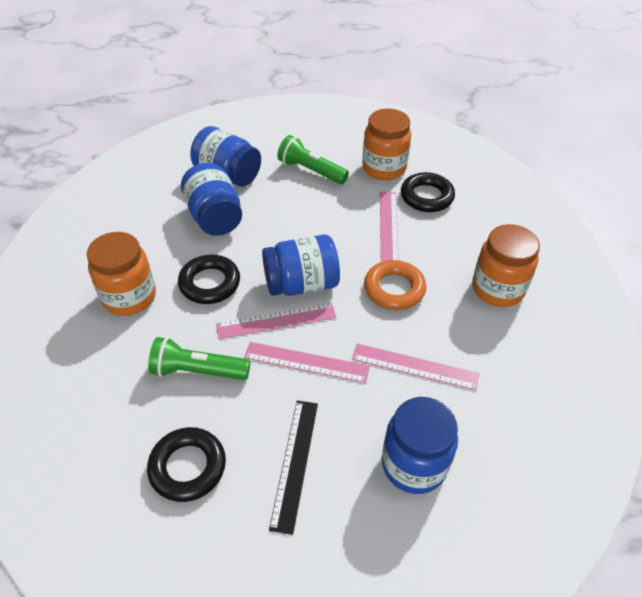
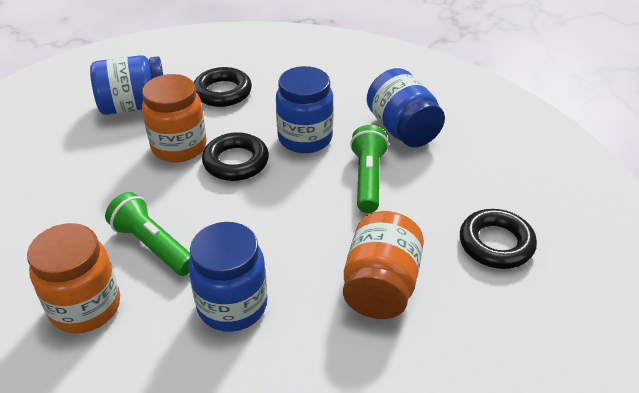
black ruler: 1 -> 0
orange ring: 1 -> 0
pink ruler: 4 -> 0

